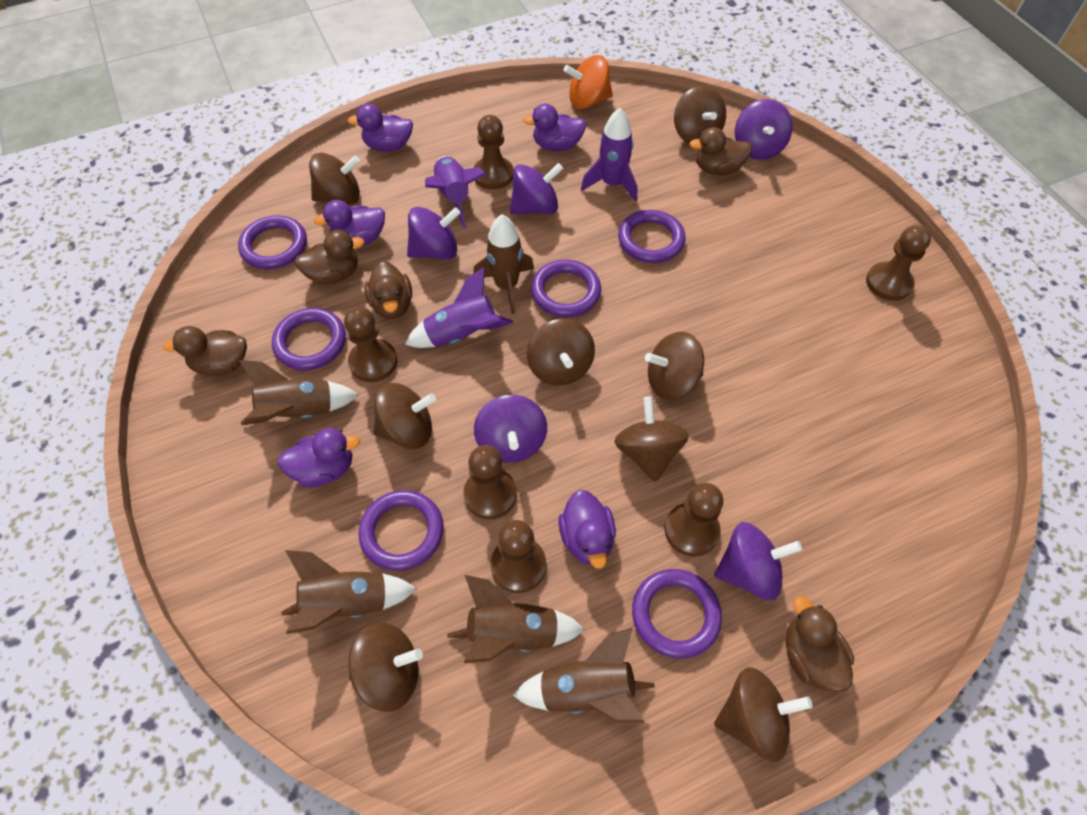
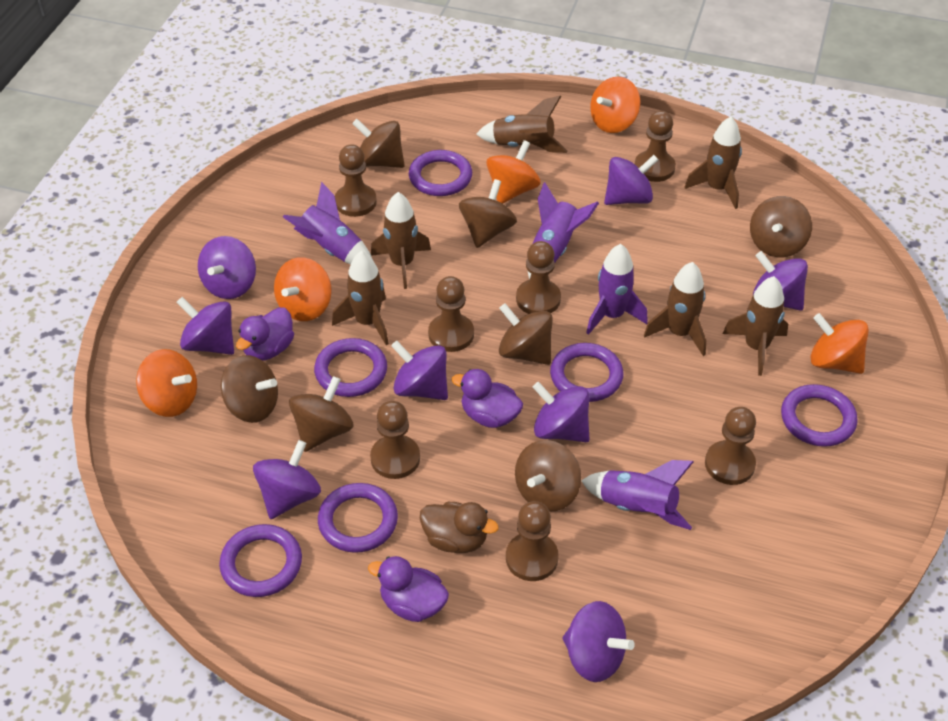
brown duck: 5 -> 1
brown pawn: 6 -> 7
brown rocket: 5 -> 6
brown spinning top: 8 -> 7
orange spinning top: 1 -> 5
purple duck: 5 -> 3
purple rocket: 3 -> 4
purple spinning top: 5 -> 8

